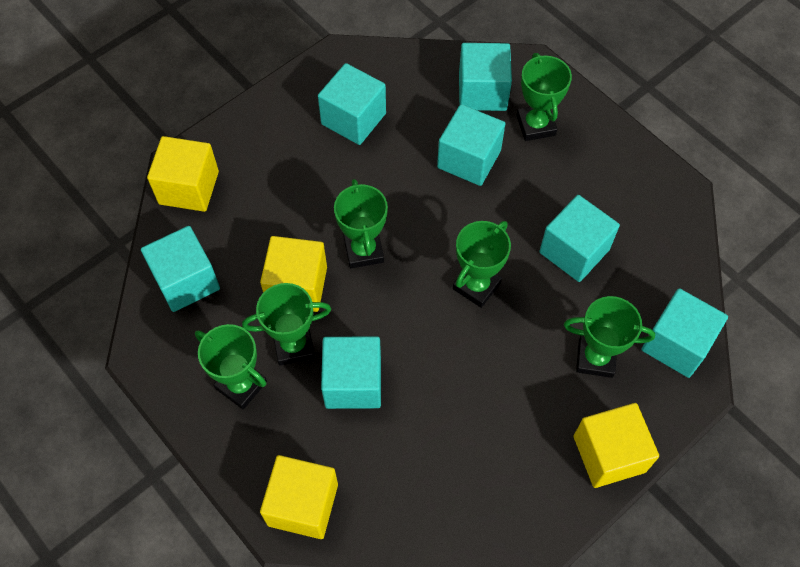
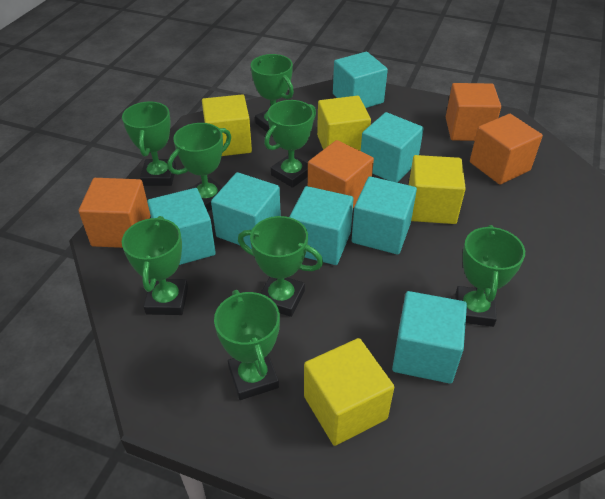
green trophy: 6 -> 8
orange cube: 0 -> 4

